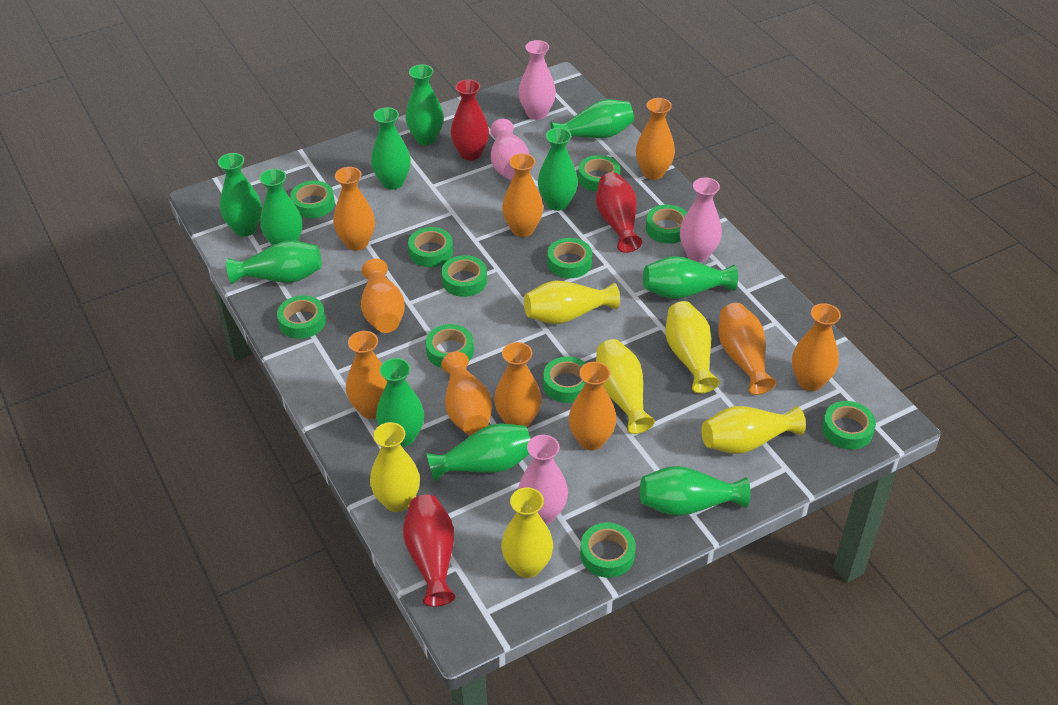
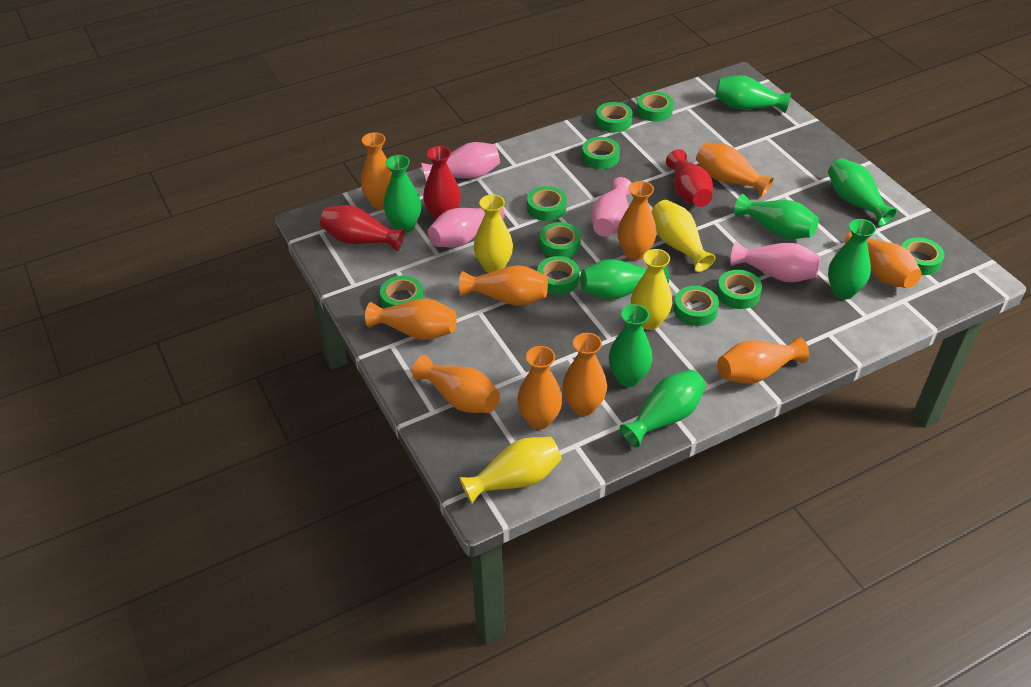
green tape: 11 -> 10
green vase: 11 -> 8
yellow vase: 6 -> 4

